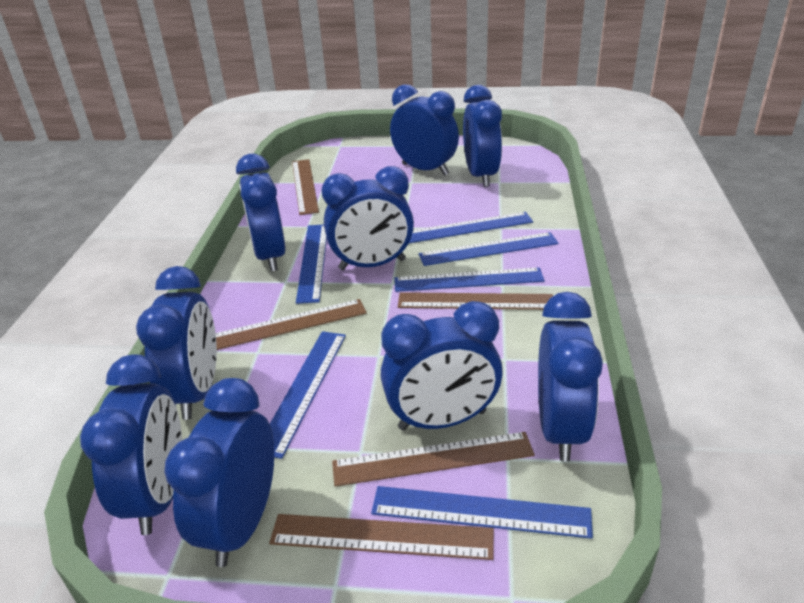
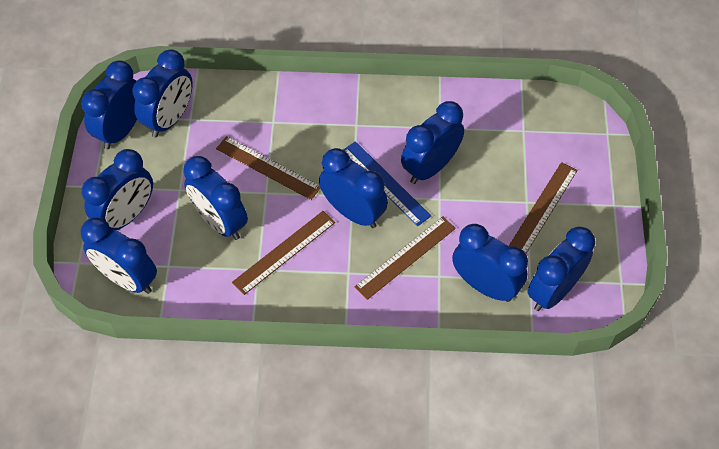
blue ruler: 6 -> 1
brown ruler: 5 -> 4

